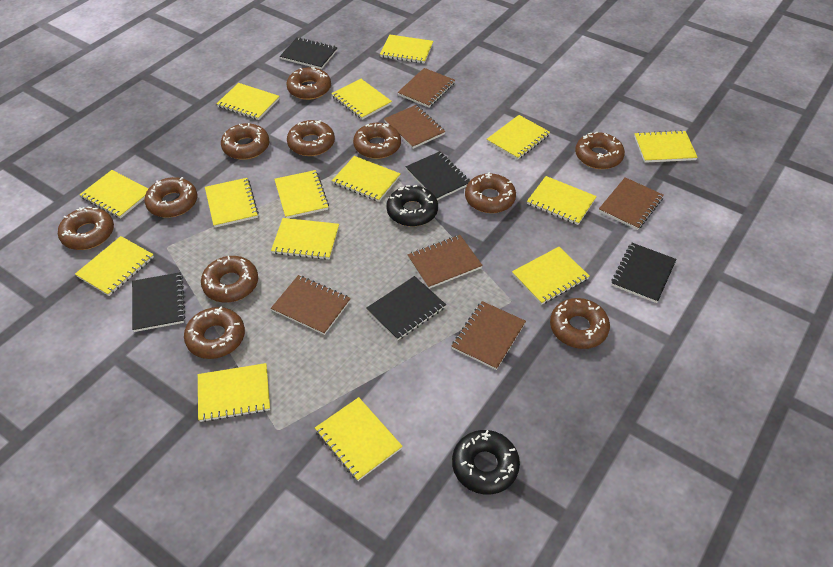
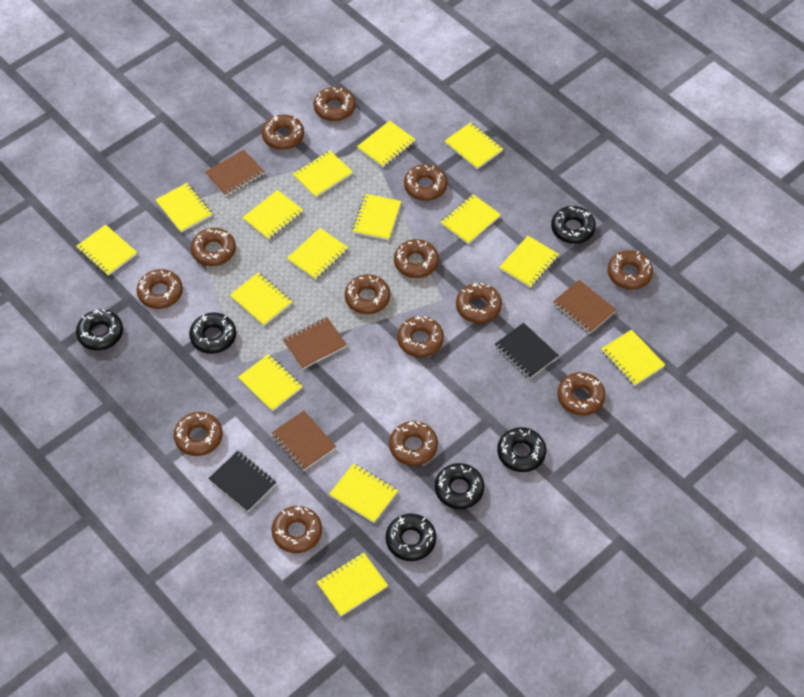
black donut: 2 -> 6
black notebook: 5 -> 2
brown donut: 11 -> 14
brown notebook: 6 -> 4

